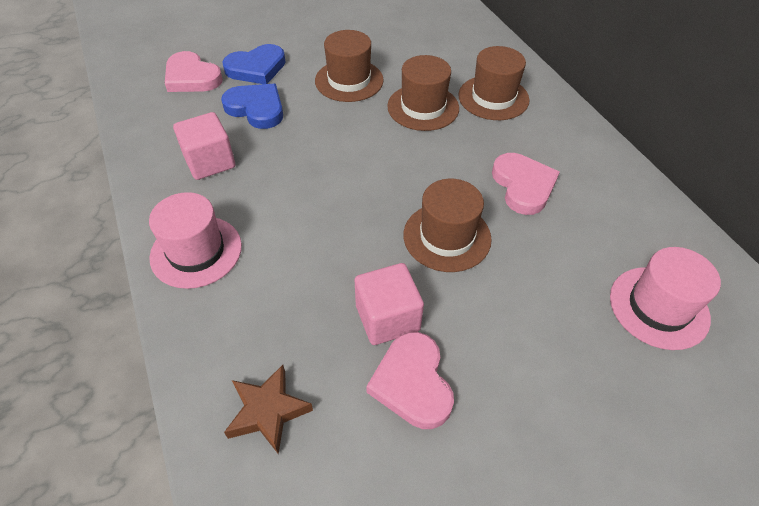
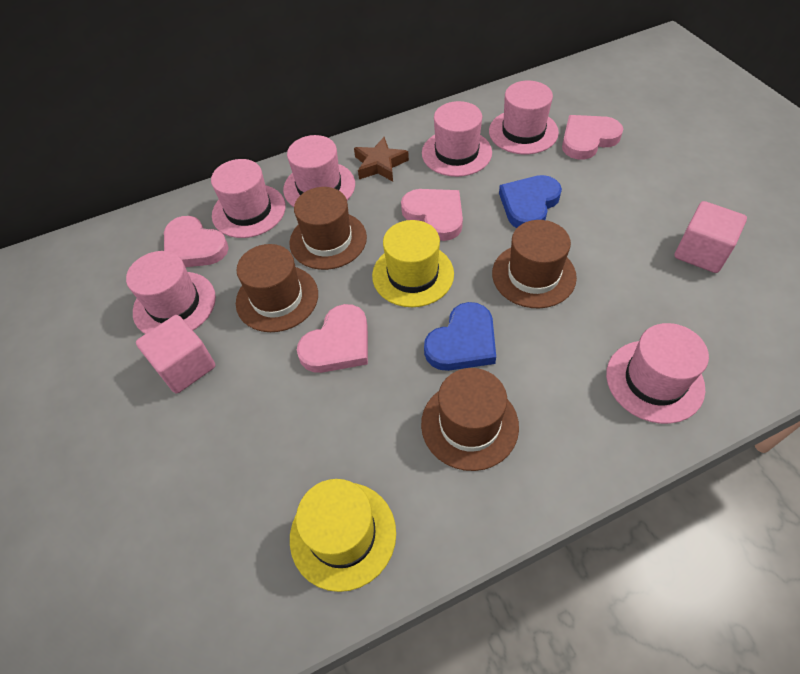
pink hat: 2 -> 6
pink heart: 3 -> 4
yellow hat: 0 -> 2

